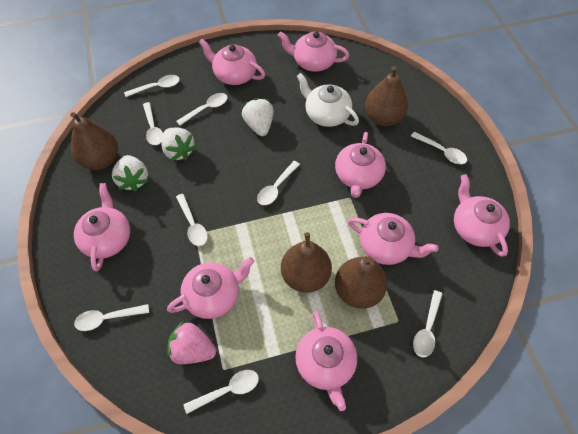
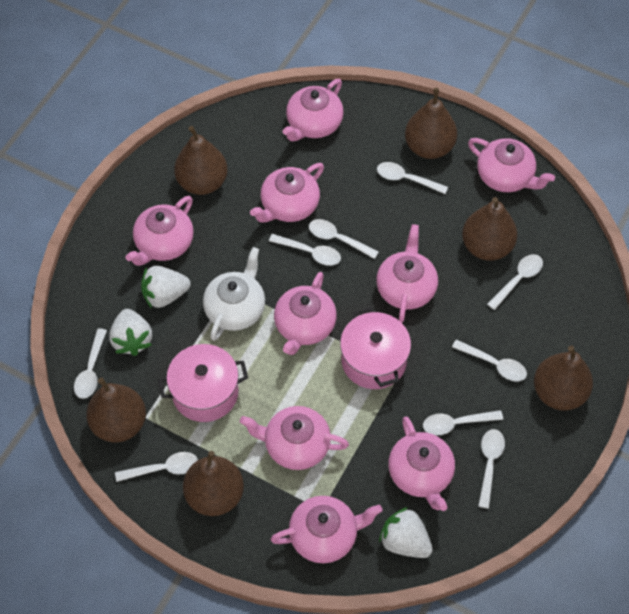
brown pear: 4 -> 6
pink pot: 0 -> 2
pink strawberry: 1 -> 0
pink teapot: 8 -> 9

